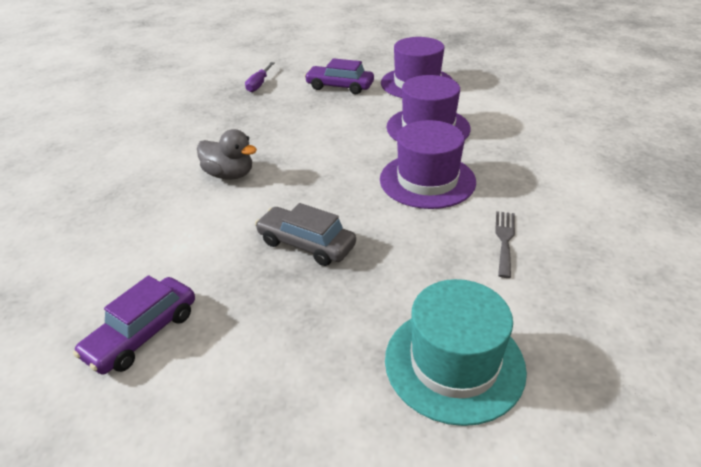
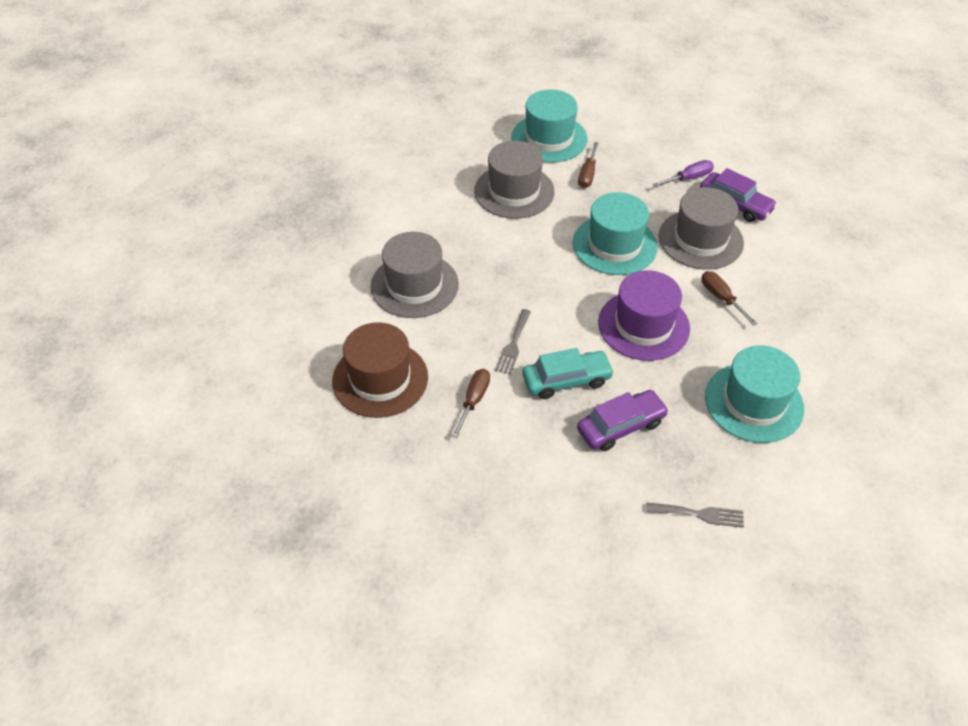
brown hat: 0 -> 1
brown screwdriver: 0 -> 3
grey car: 1 -> 0
grey duck: 1 -> 0
grey fork: 1 -> 2
grey hat: 0 -> 3
purple hat: 3 -> 1
turquoise car: 0 -> 1
turquoise hat: 1 -> 3

